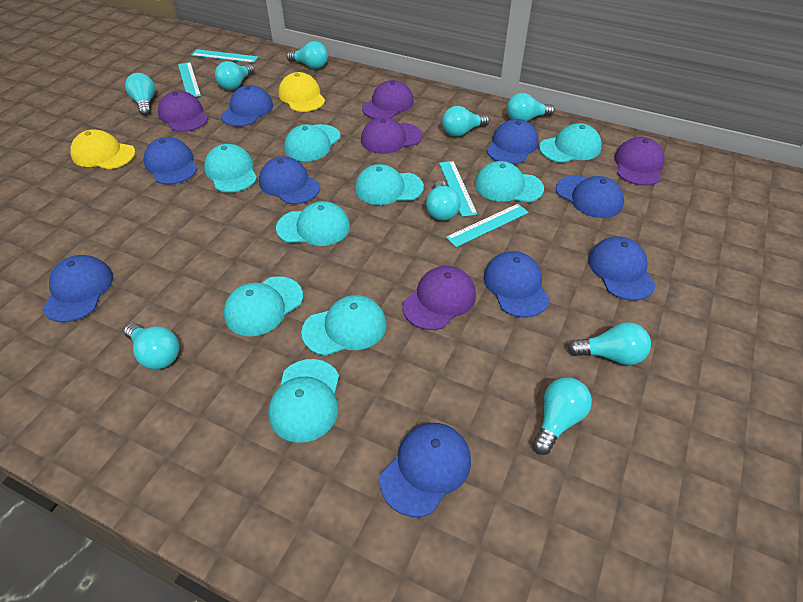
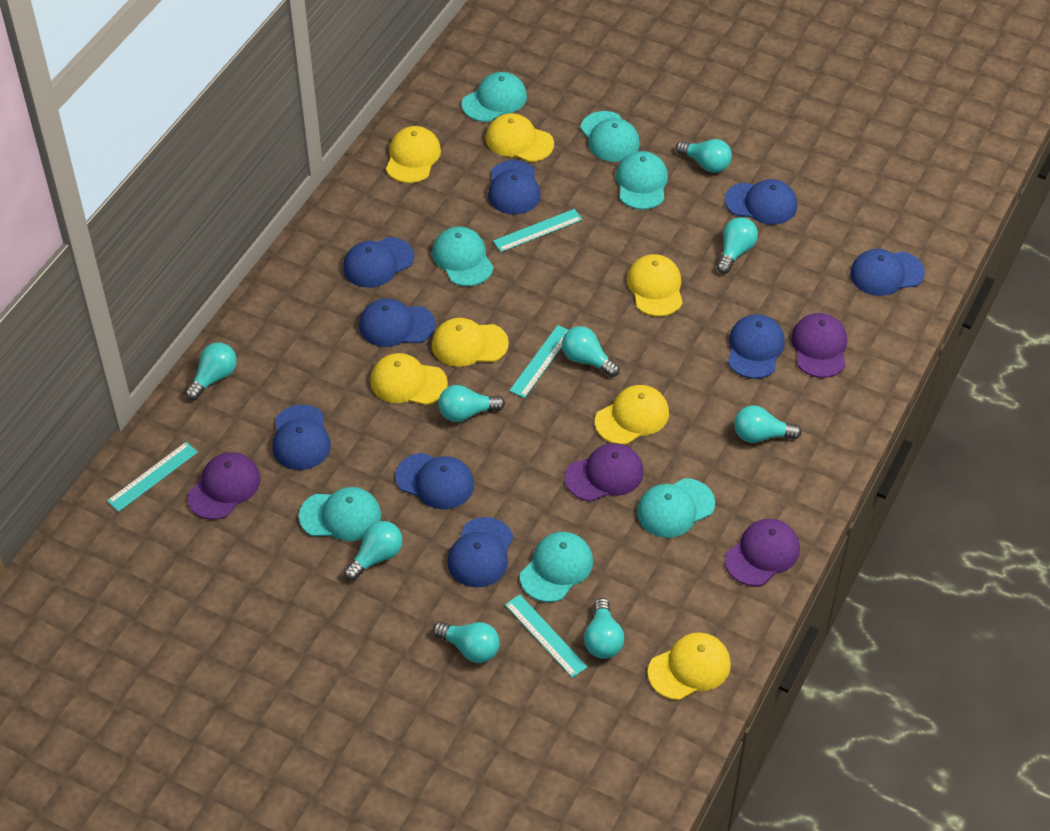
purple cap: 5 -> 4
turquoise cap: 9 -> 7
yellow cap: 2 -> 7

